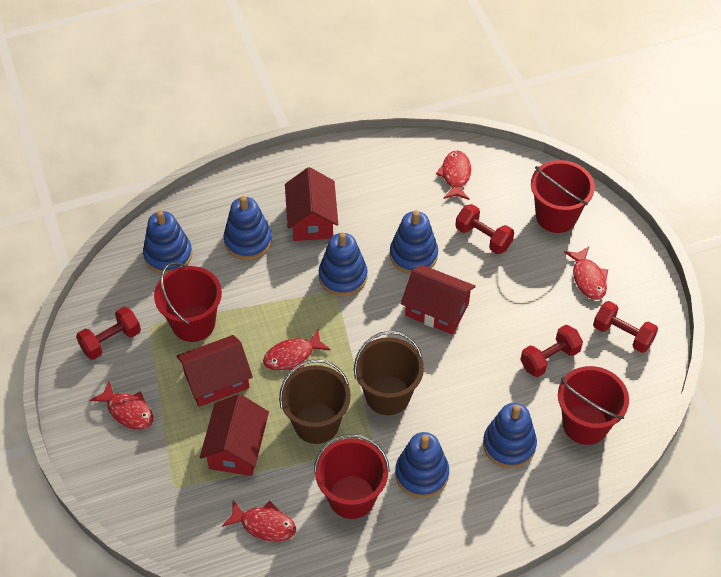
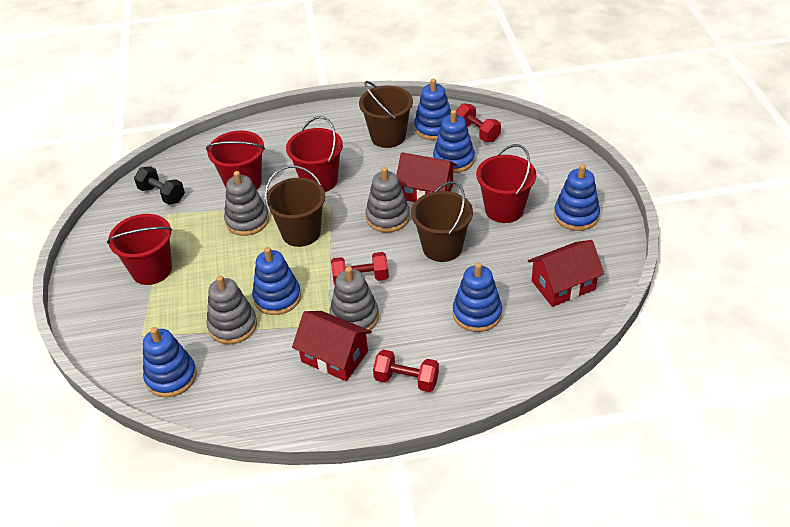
black dumbbell: 0 -> 1
brown bucket: 2 -> 3
grey stacking toy: 0 -> 4
red dumbbell: 4 -> 3
red fish: 5 -> 0
red house: 4 -> 3

